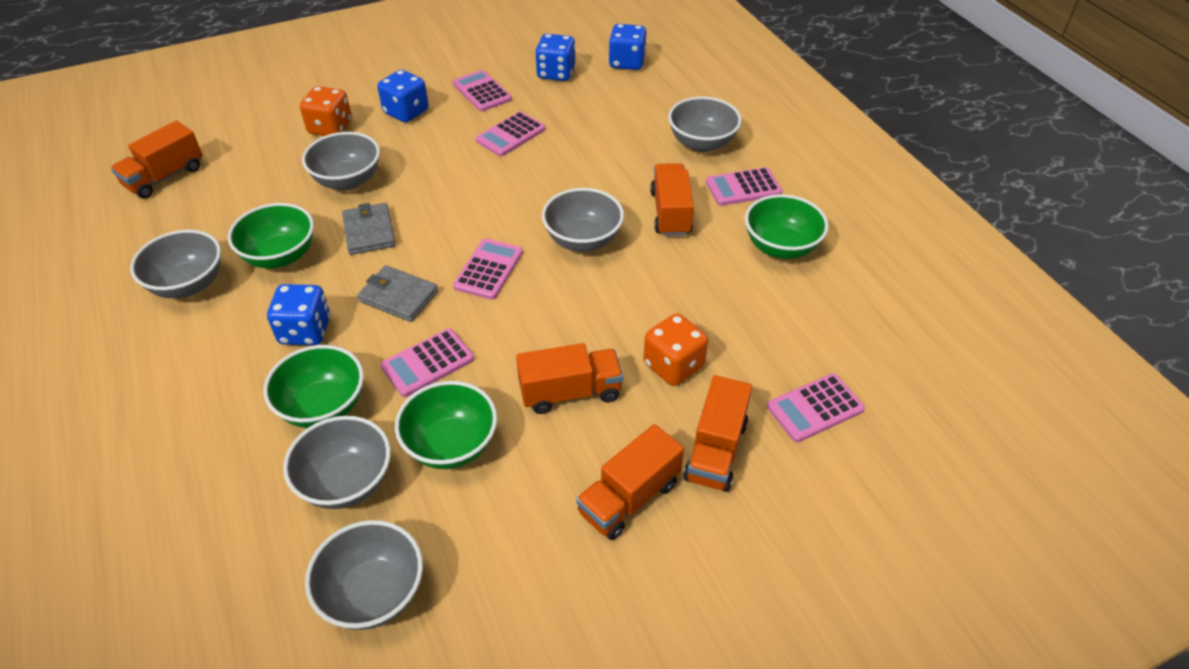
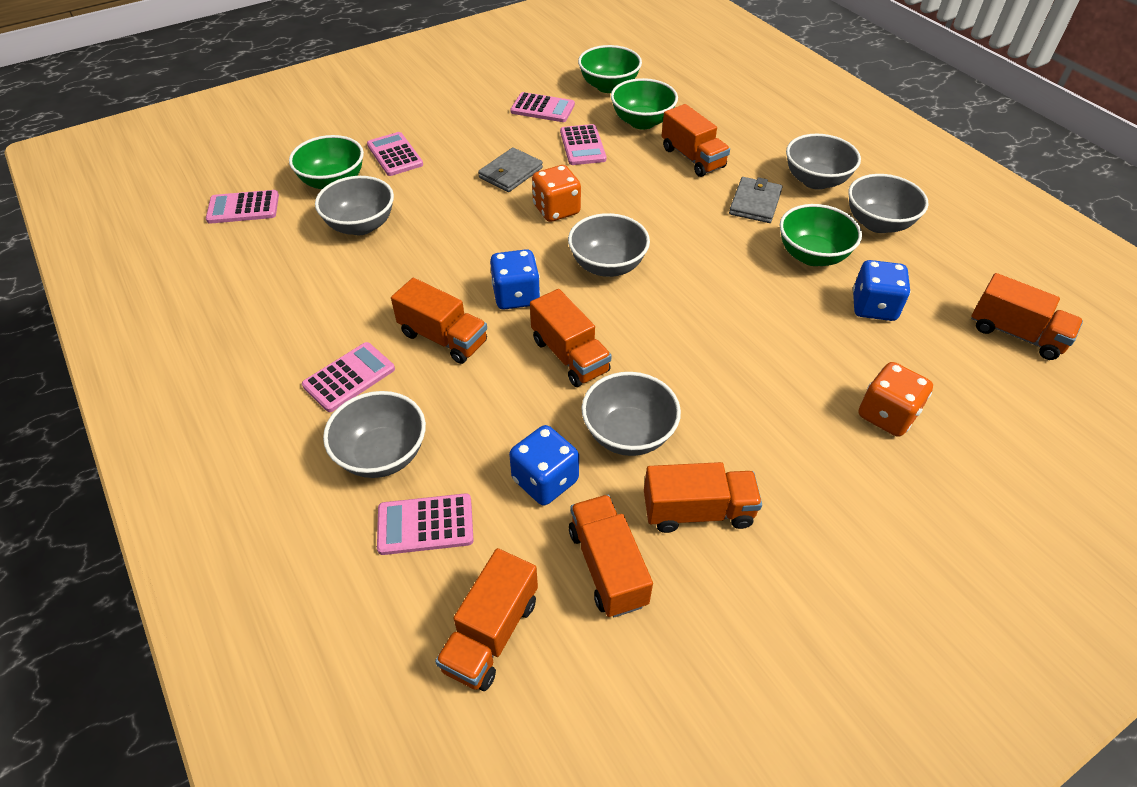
blue dice: 4 -> 3
orange truck: 5 -> 7

